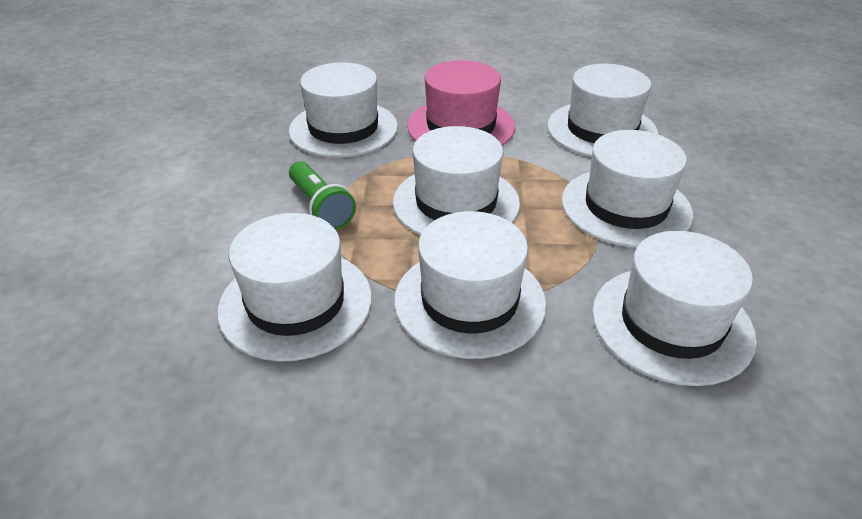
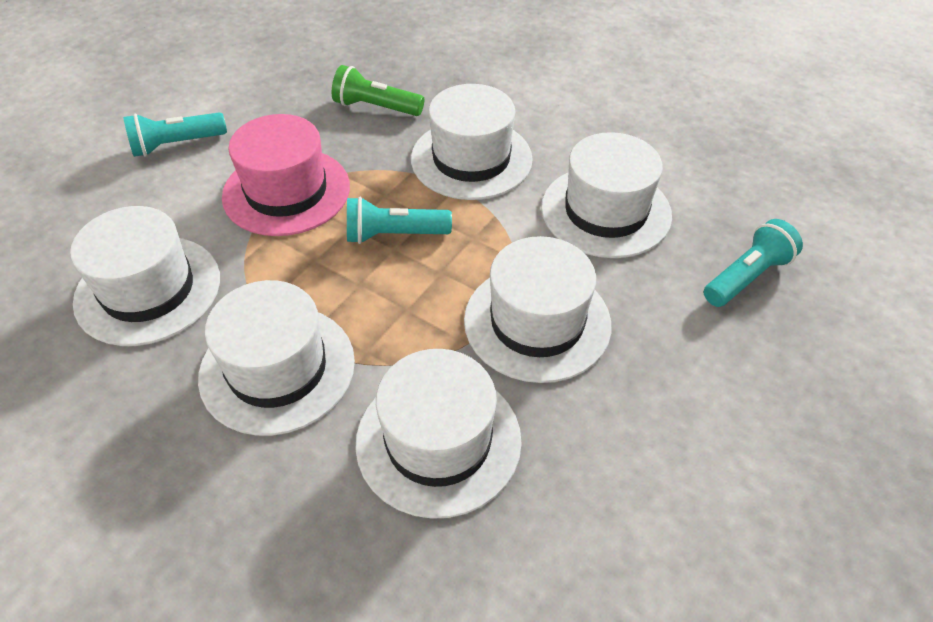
turquoise flashlight: 0 -> 3
white hat: 7 -> 6

